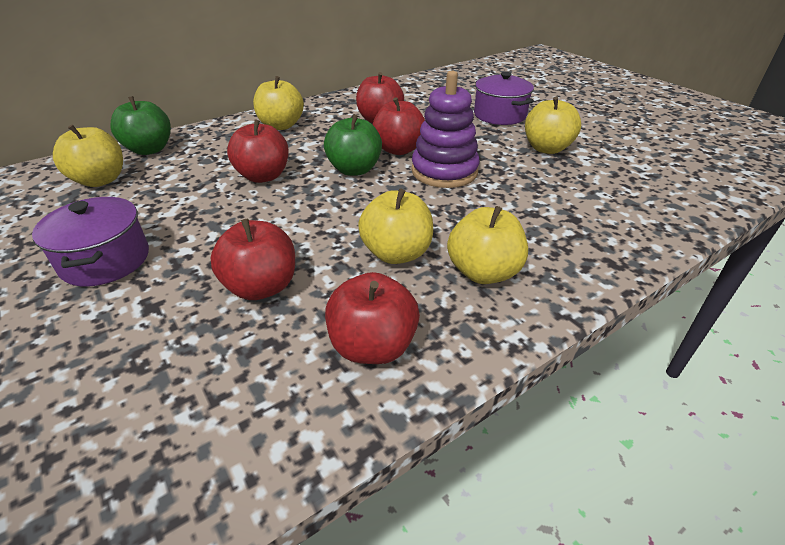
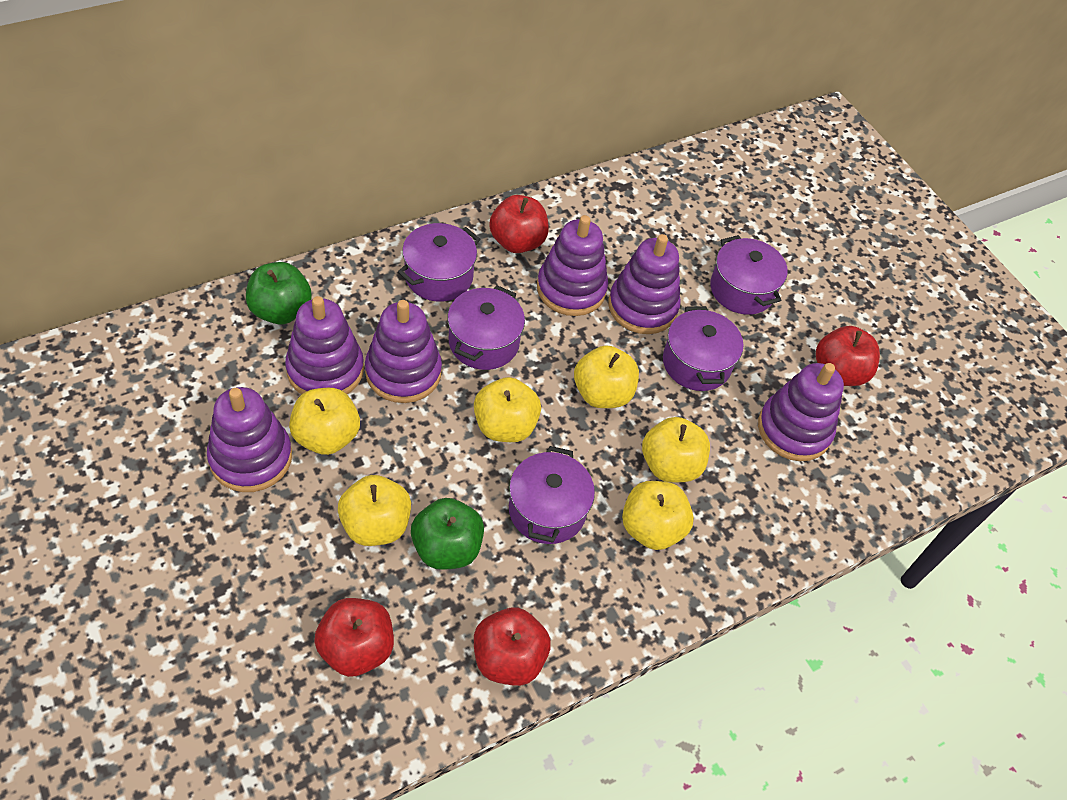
purple pot: 2 -> 5
purple stacking toy: 1 -> 6
red apple: 5 -> 4
yellow apple: 5 -> 6

